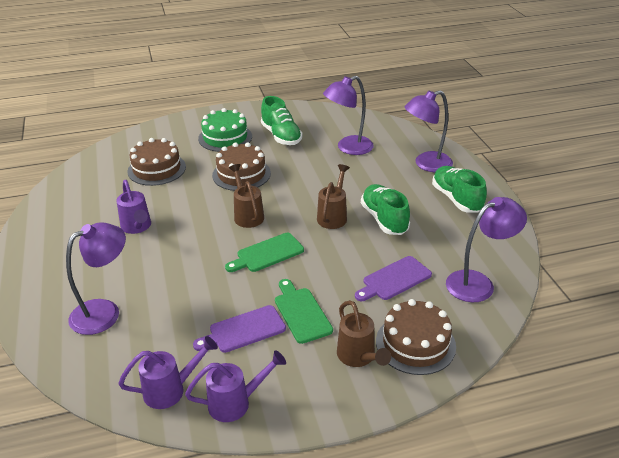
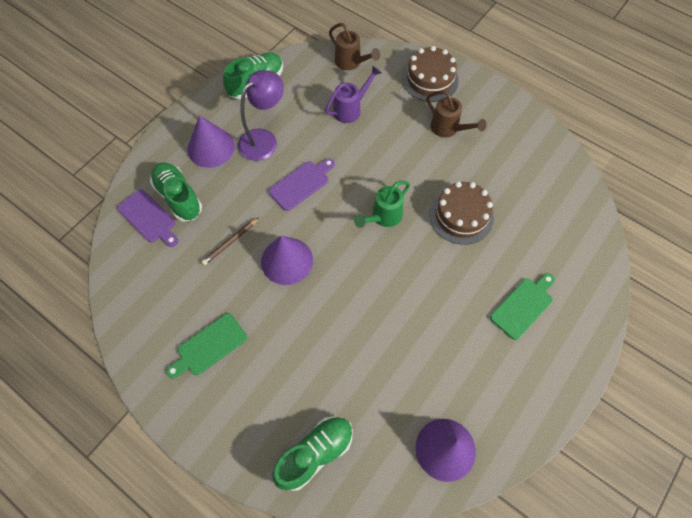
brown cake: 3 -> 2
brown pencil: 0 -> 1
brown watering can: 3 -> 2
green cake: 1 -> 0
green watering can: 0 -> 1
purple cone: 0 -> 3
purple lamp: 4 -> 1
purple watering can: 3 -> 1

